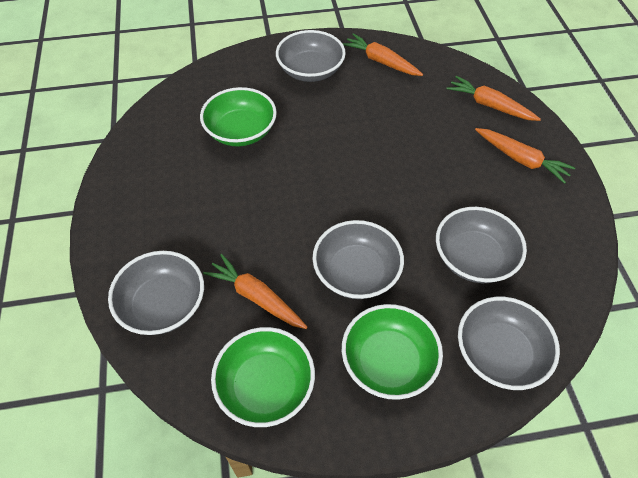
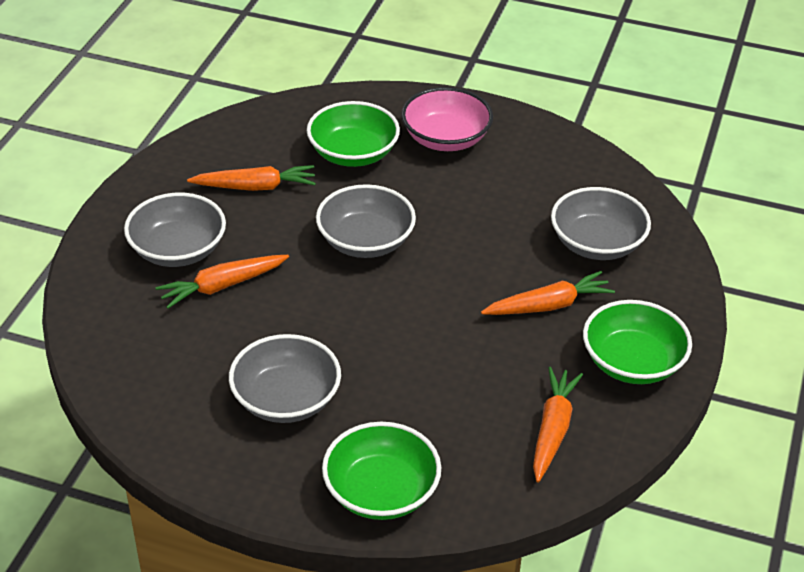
grey bowl: 5 -> 4
pink bowl: 0 -> 1

